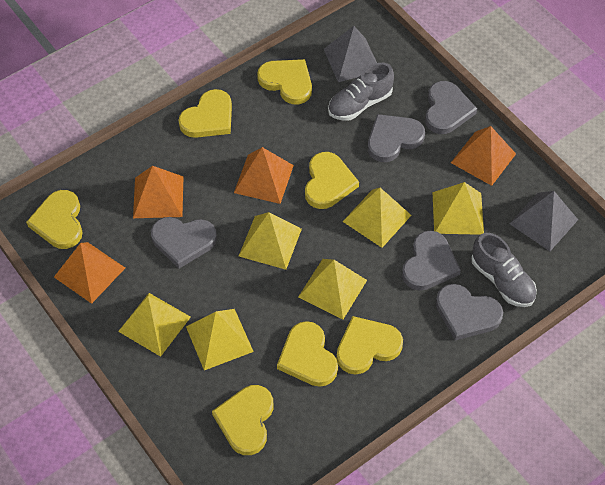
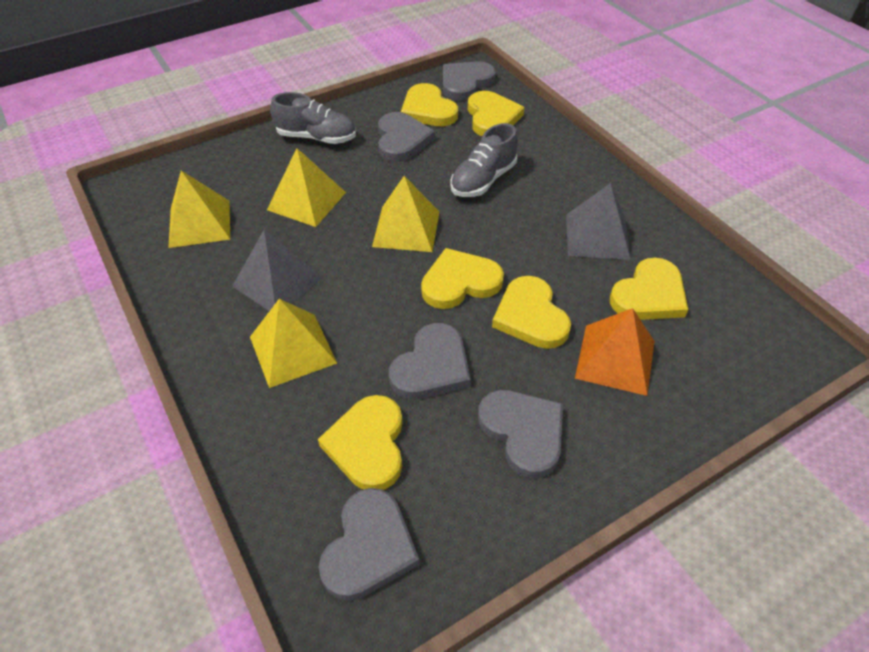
orange pyramid: 4 -> 1
yellow heart: 7 -> 6
yellow pyramid: 6 -> 4

